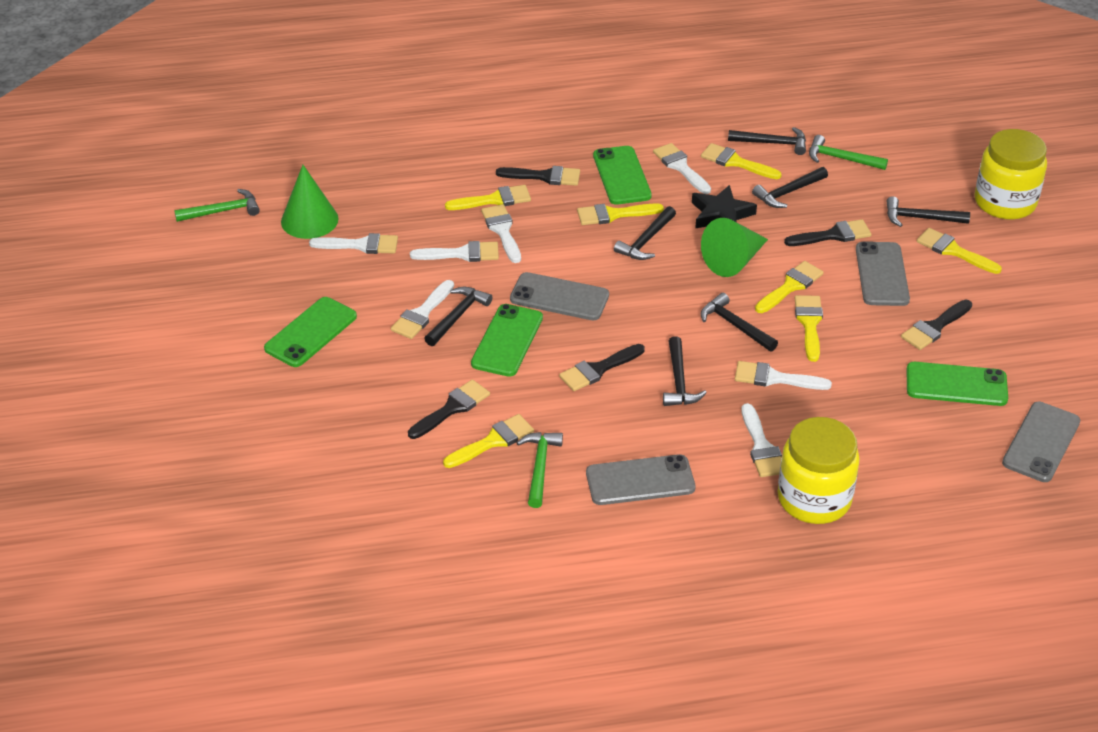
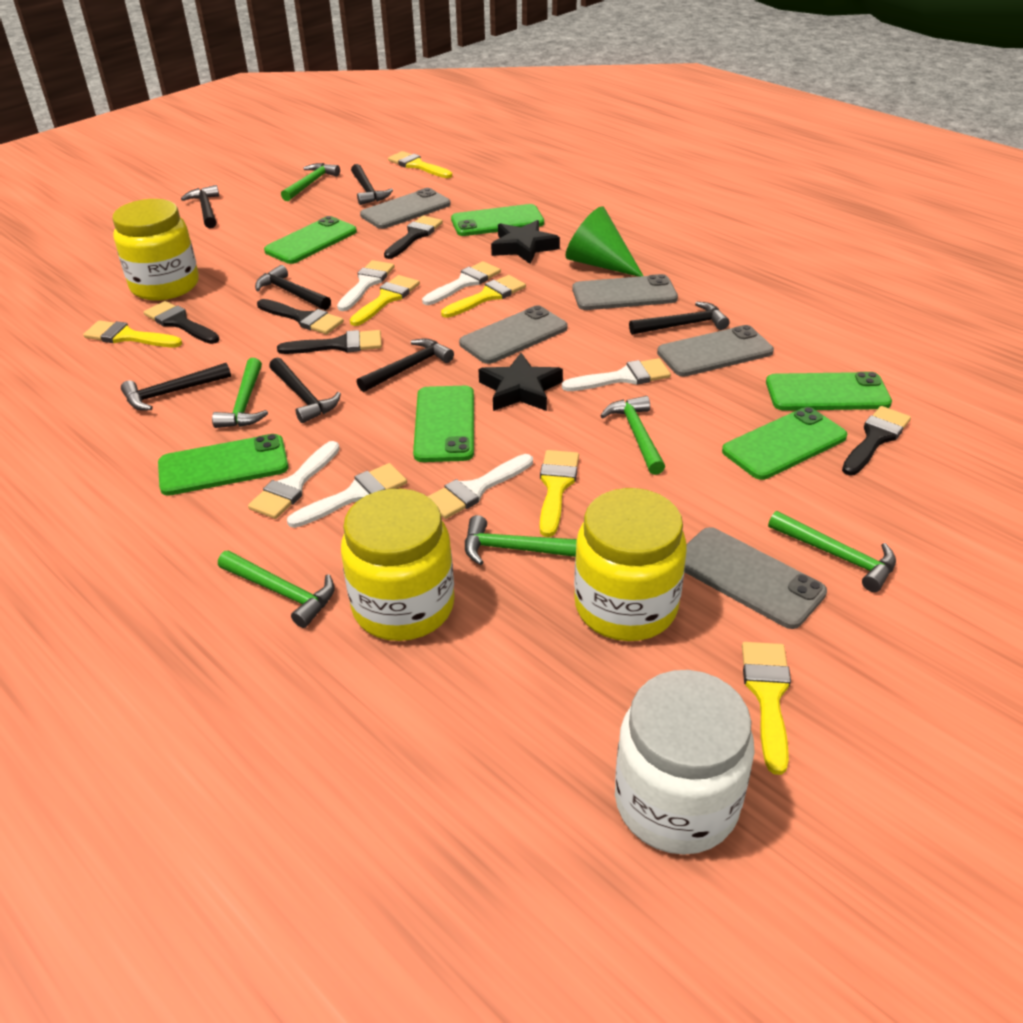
black star: 1 -> 2
green cone: 2 -> 1
green hammer: 3 -> 6
green phone: 4 -> 6
grey phone: 4 -> 5
white brush: 7 -> 6
white jar: 0 -> 1
yellow brush: 7 -> 6
yellow jar: 2 -> 3

